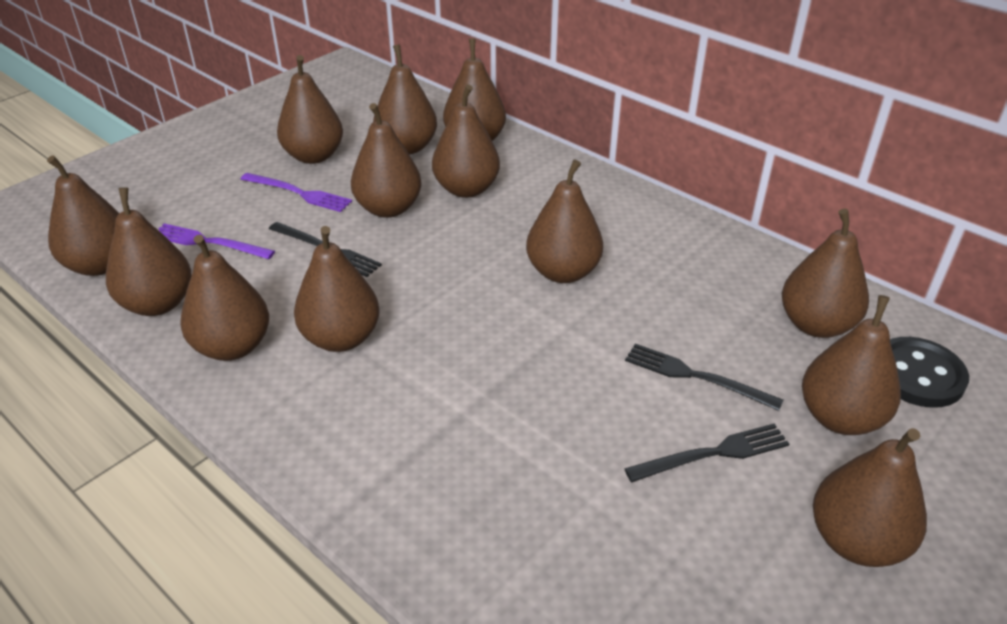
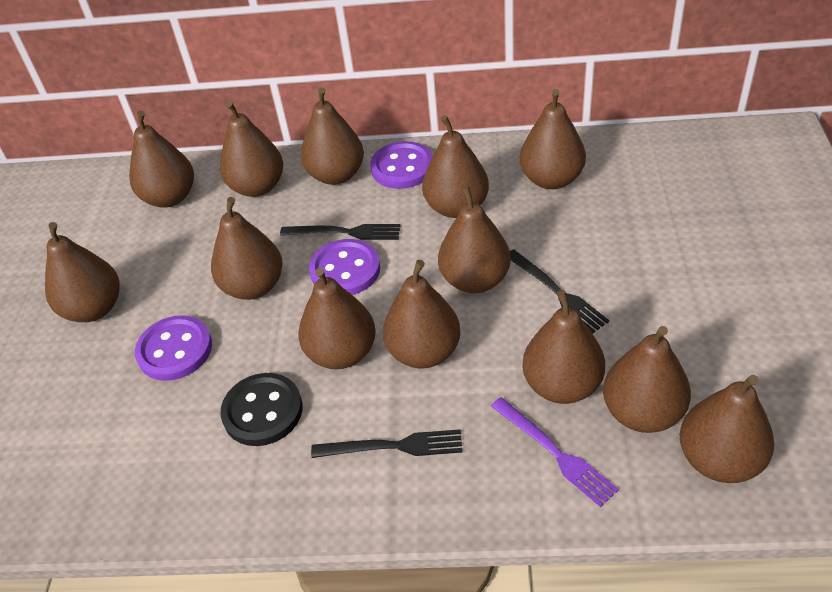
purple button: 0 -> 3
purple fork: 2 -> 1

